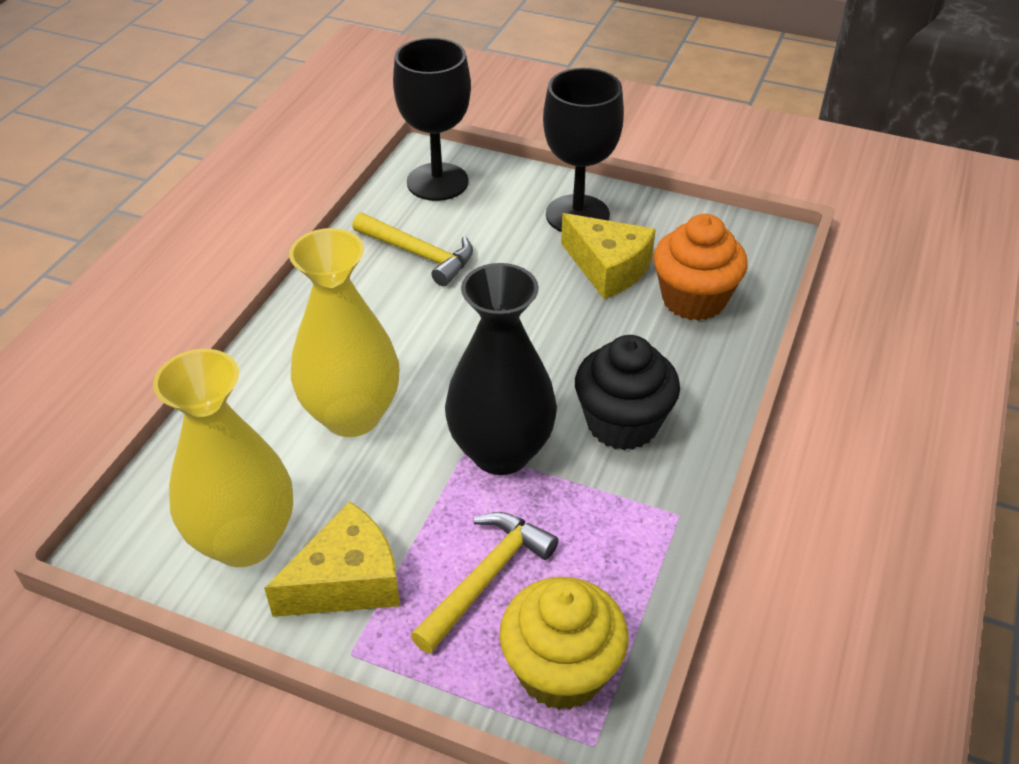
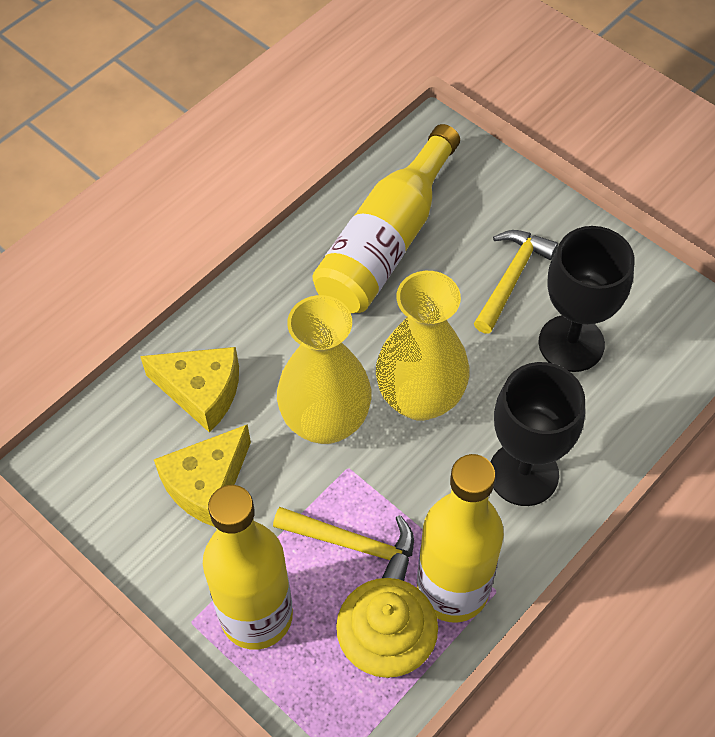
black cupcake: 1 -> 0
black vase: 1 -> 0
orange cupcake: 1 -> 0
yellow bottle: 0 -> 3

